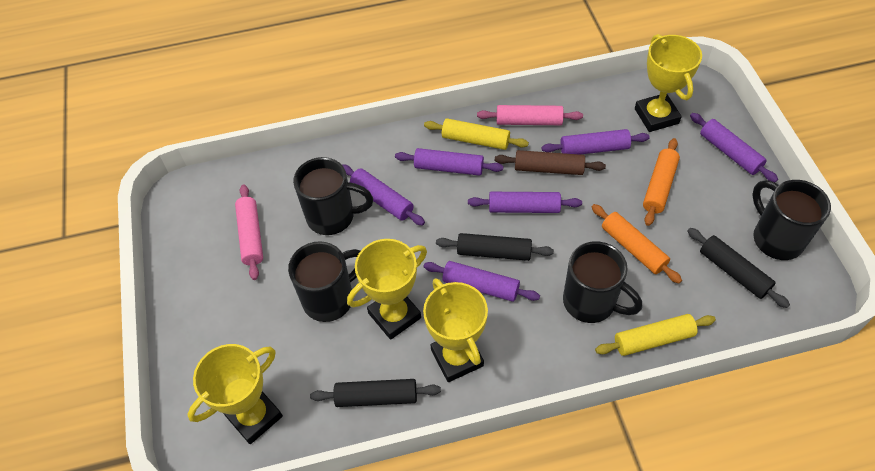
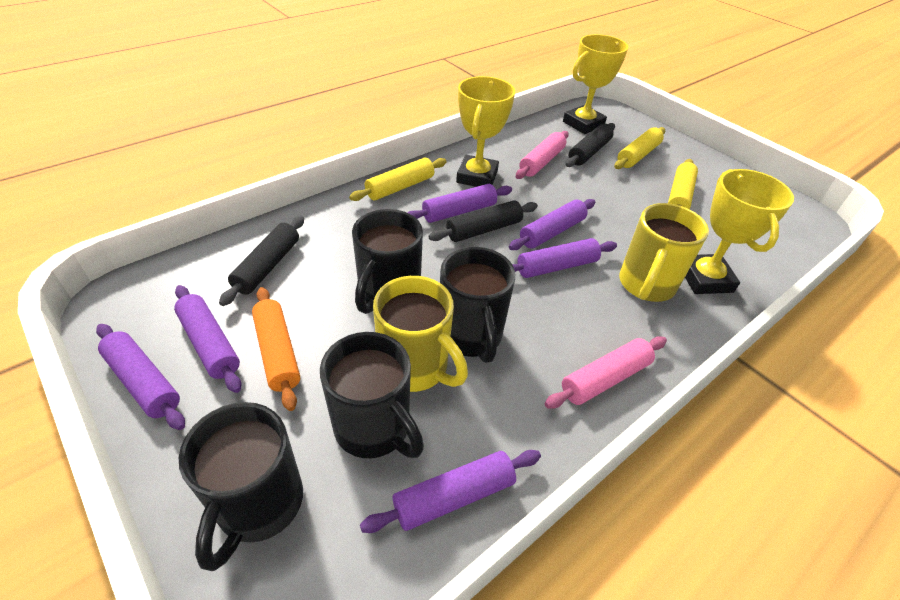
brown rolling pin: 1 -> 0
orange rolling pin: 2 -> 1
yellow mug: 0 -> 2
yellow rolling pin: 2 -> 3
yellow trophy: 4 -> 3

